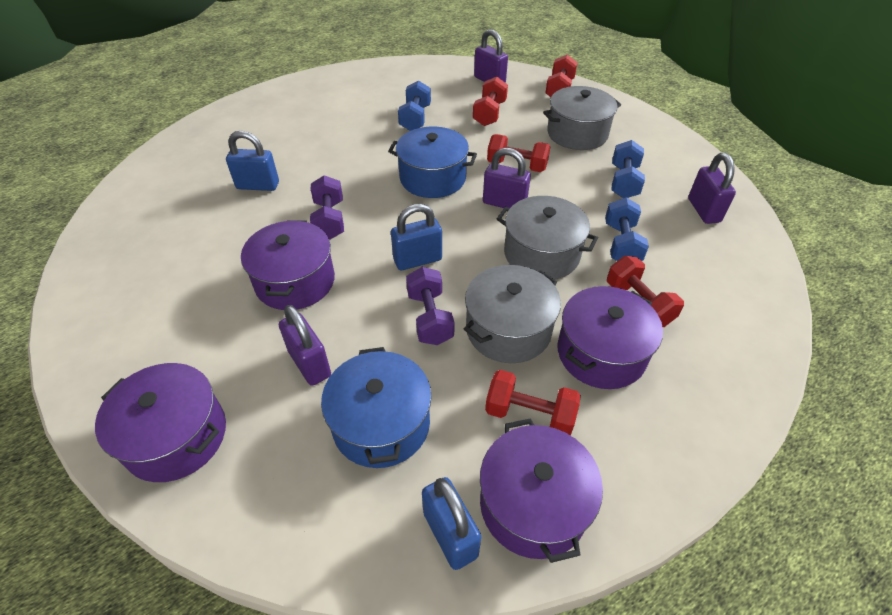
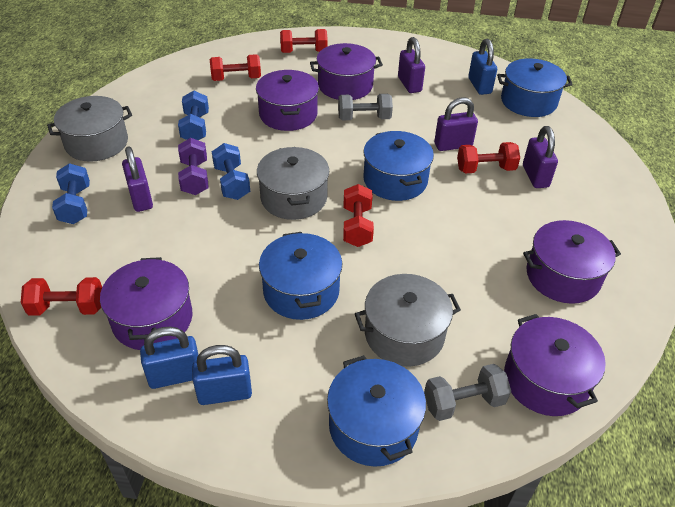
blue pot: 2 -> 4
grey dumbbell: 0 -> 2
purple dumbbell: 2 -> 1
purple pot: 4 -> 5

